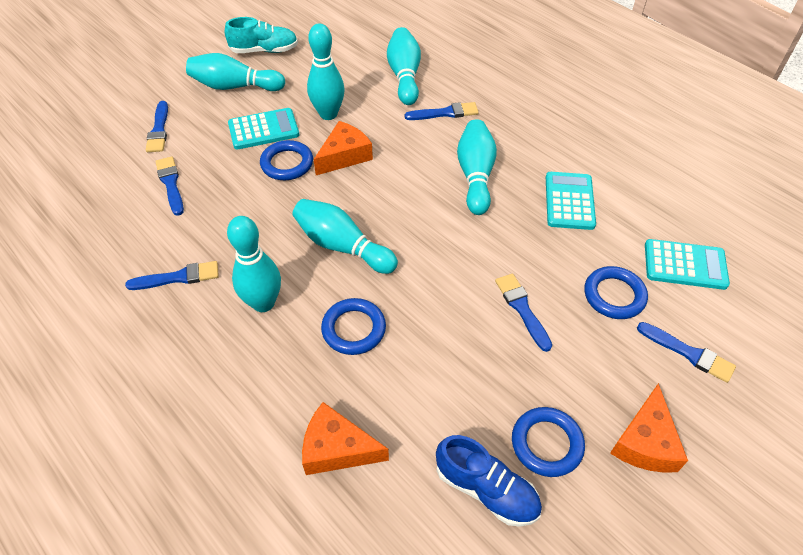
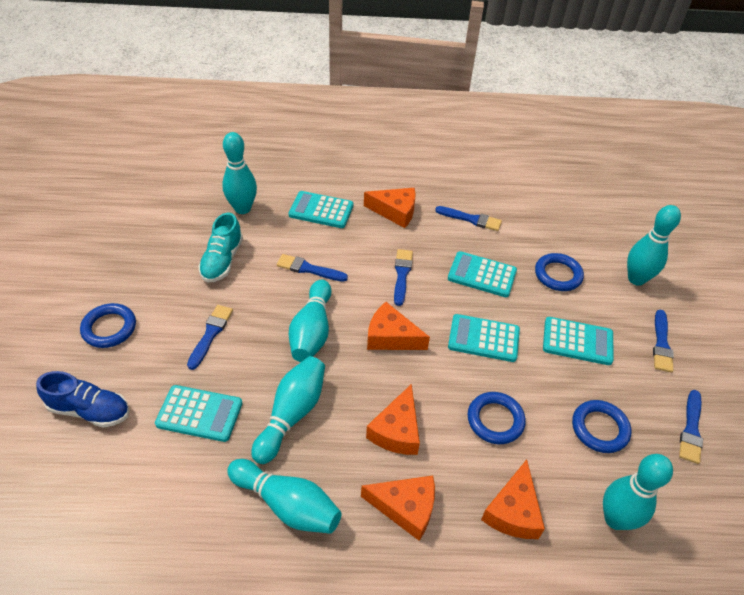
orange cheese: 3 -> 5
turquoise calculator: 3 -> 5

